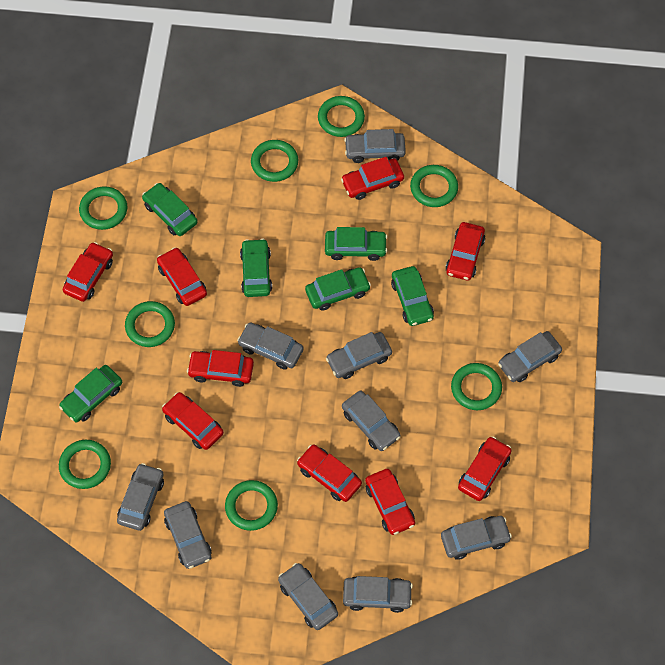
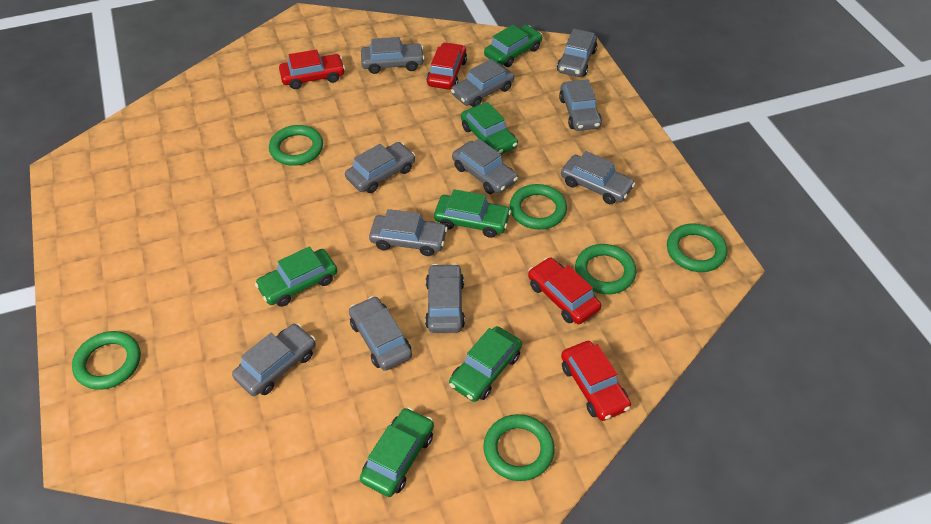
green ring: 8 -> 6
grey car: 10 -> 11
red car: 9 -> 4

